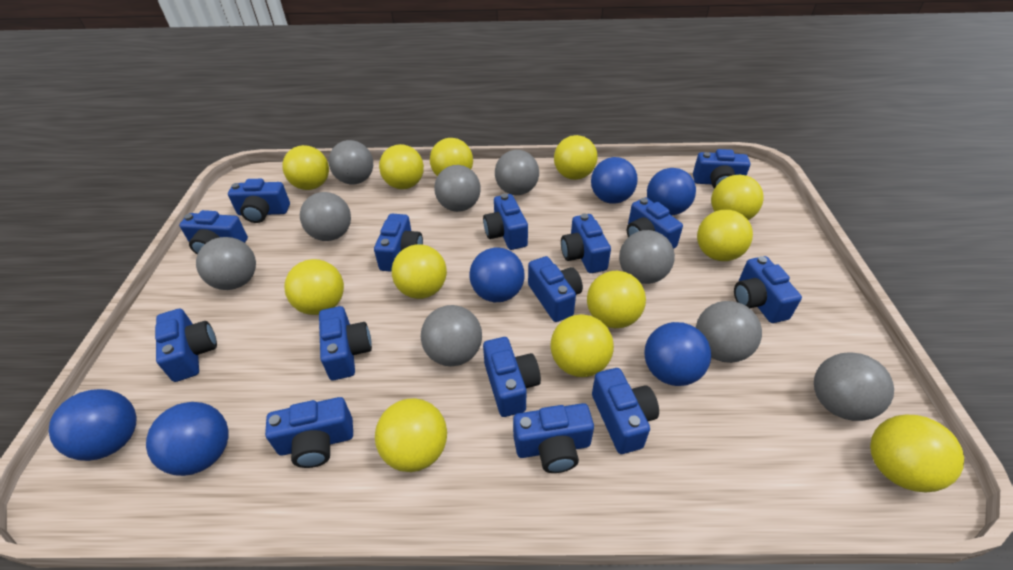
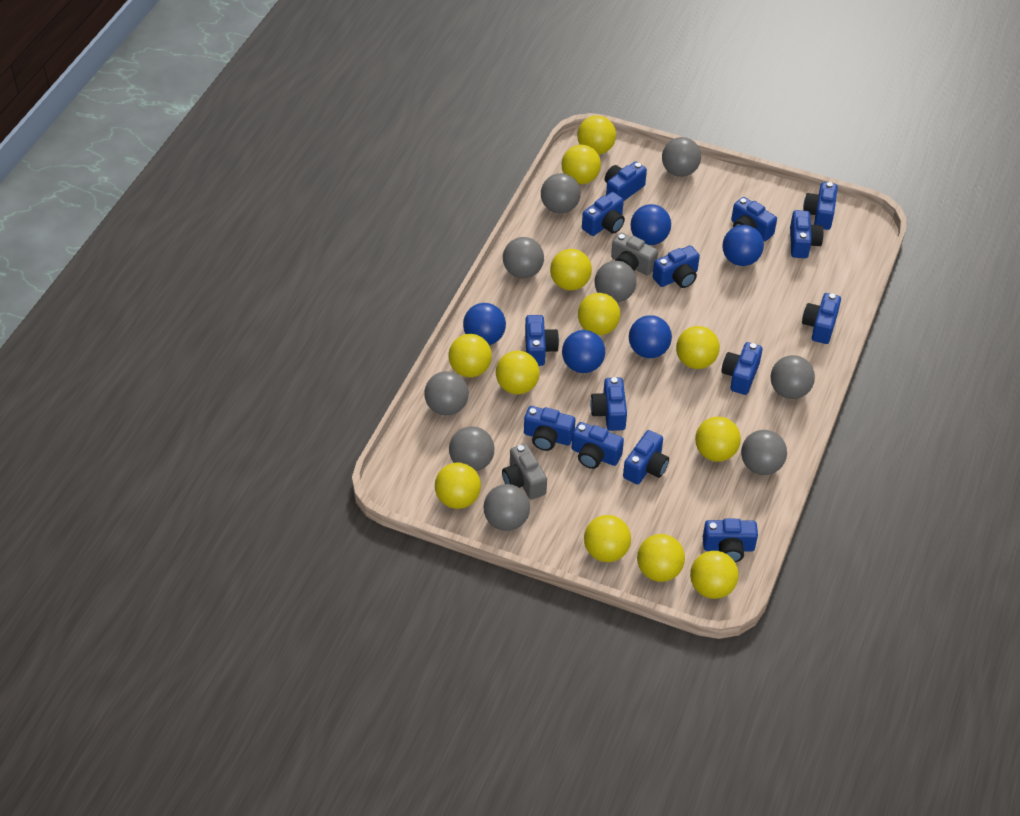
blue ball: 6 -> 5
blue camera: 15 -> 14
grey camera: 0 -> 2

